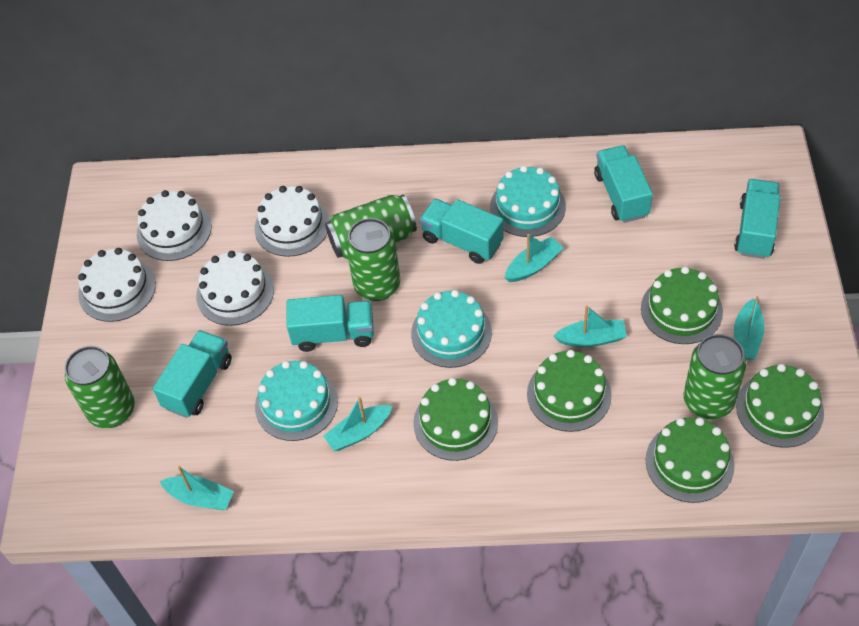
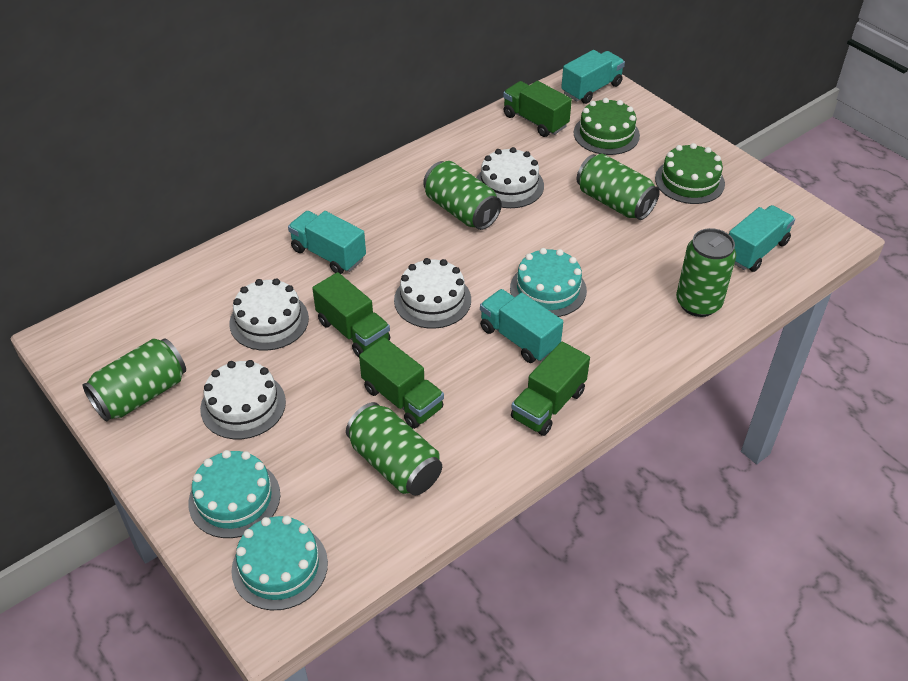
green cake: 5 -> 2
green can: 4 -> 5
green truck: 0 -> 4
turquoise boat: 5 -> 0
turquoise truck: 5 -> 4

